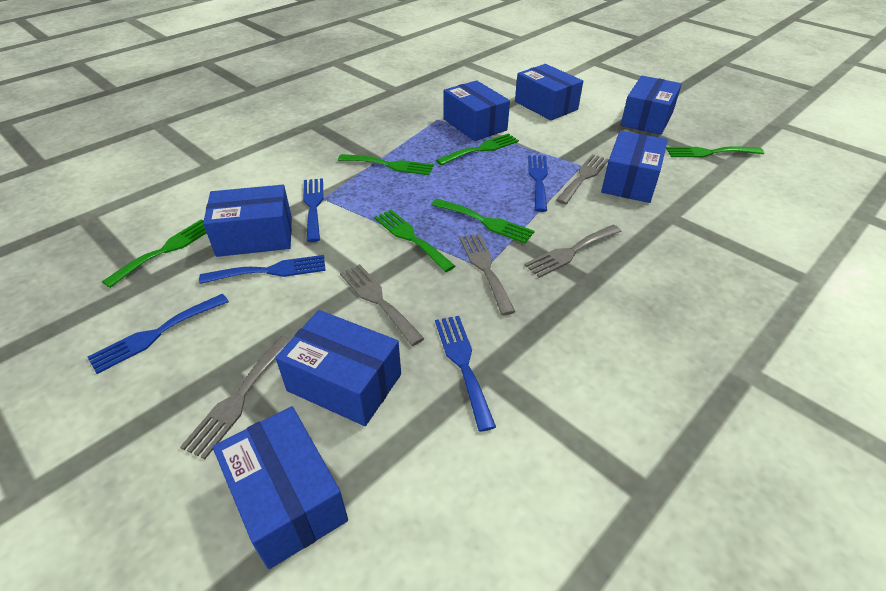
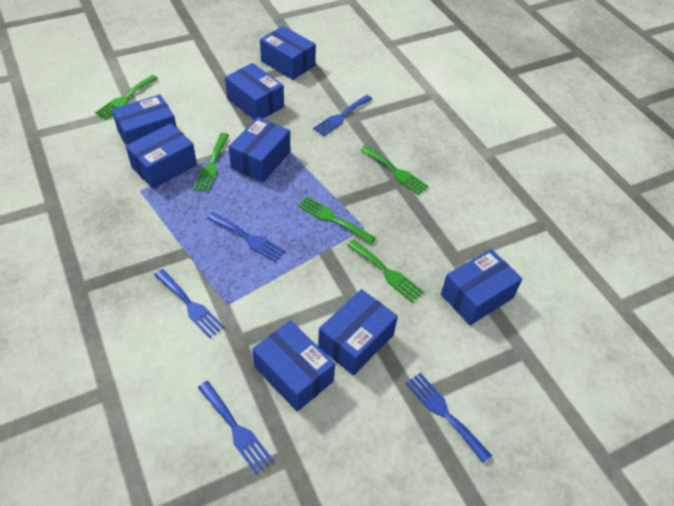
blue box: 7 -> 8
green fork: 6 -> 5
grey fork: 5 -> 0

